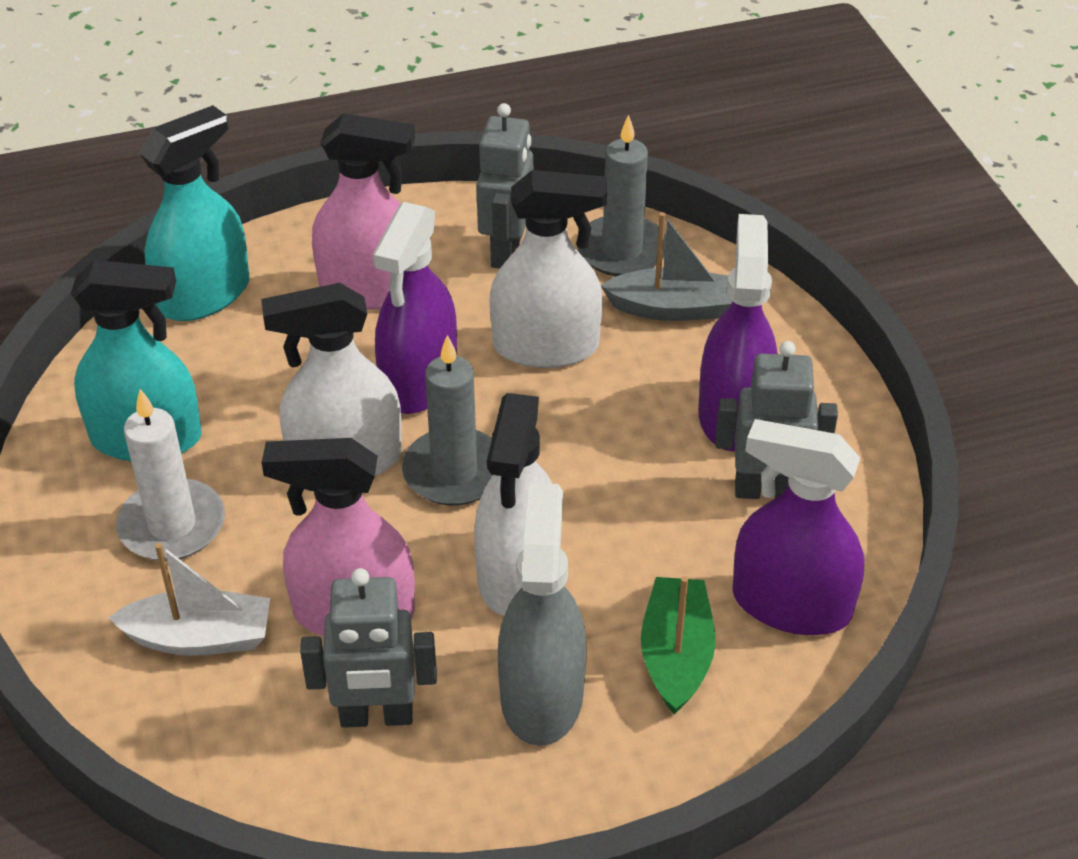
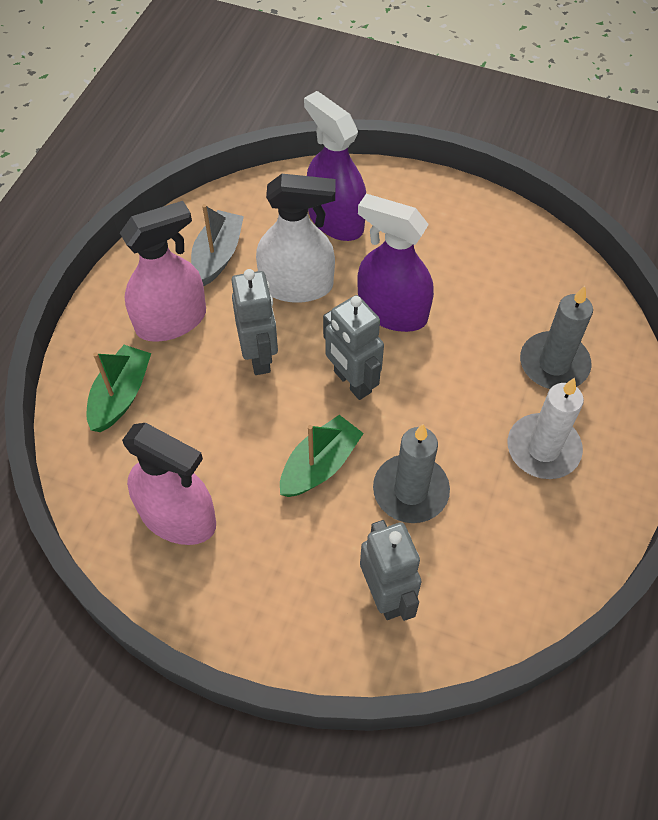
green boat: 1 -> 2
grey spray bottle: 1 -> 0
purple spray bottle: 3 -> 2
turquoise spray bottle: 2 -> 0
white boat: 1 -> 0
white spray bottle: 3 -> 1

